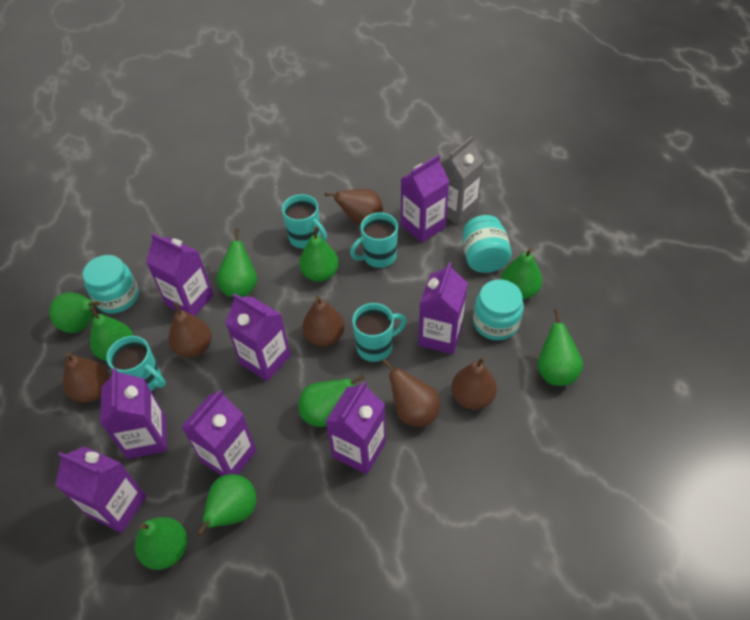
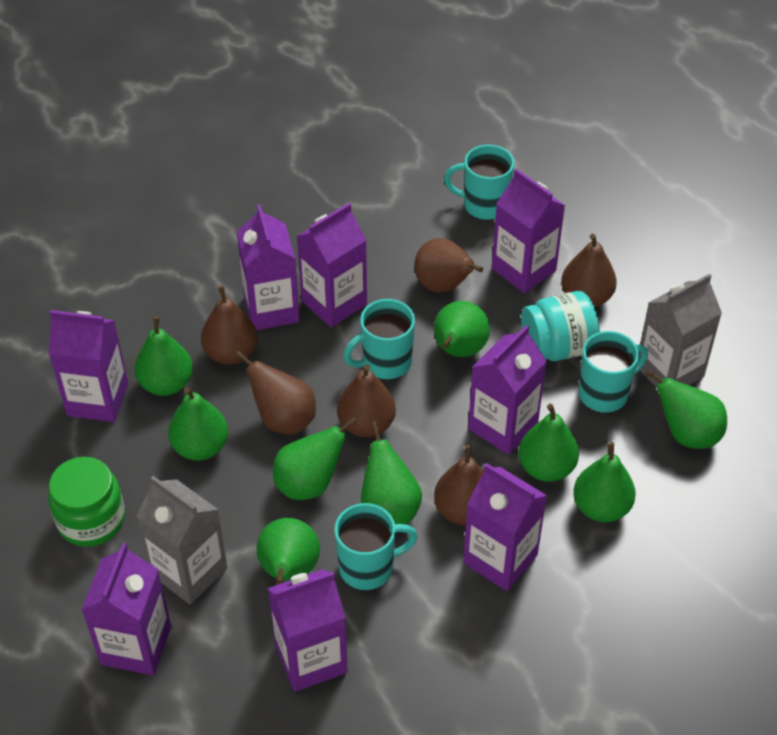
green jar: 0 -> 1
grey carton: 1 -> 2
turquoise jar: 3 -> 1

